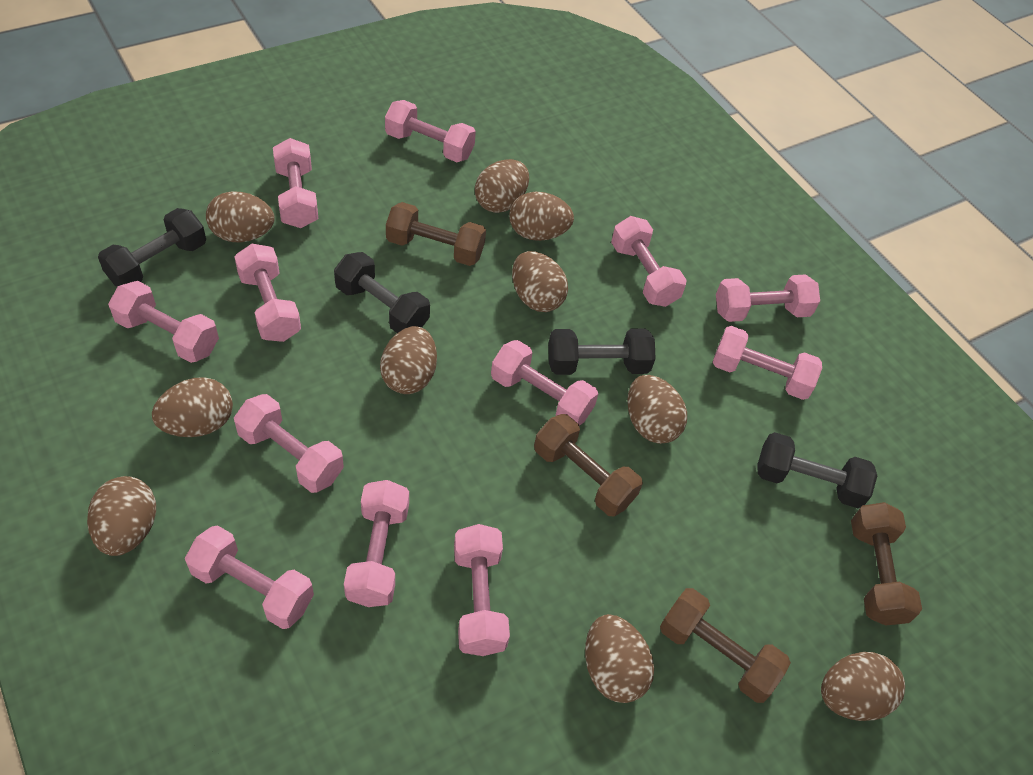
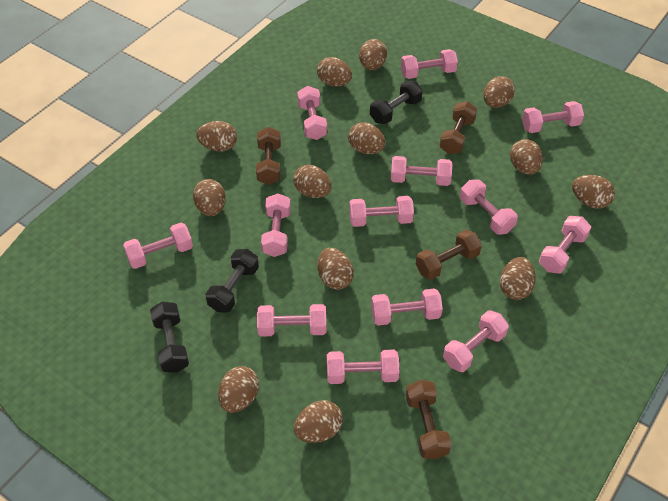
black dumbbell: 4 -> 3
brown egg: 10 -> 13
pink dumbbell: 12 -> 13

